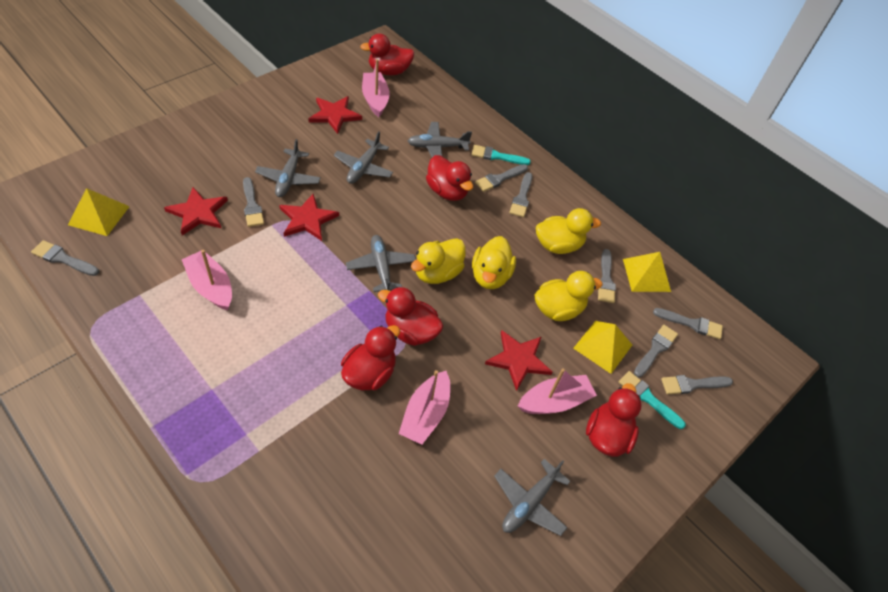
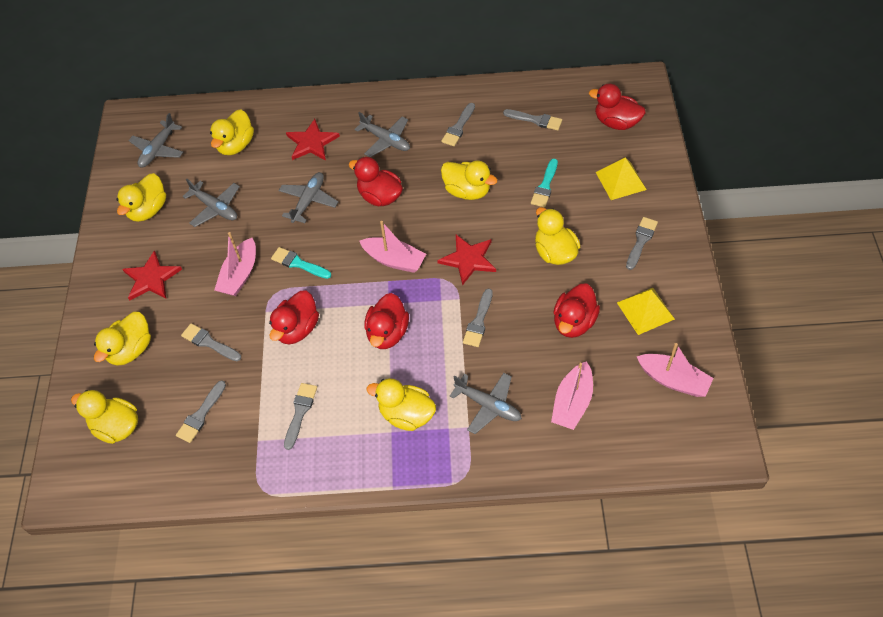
grey brush: 8 -> 7
red star: 4 -> 3
yellow duck: 4 -> 7
yellow pyramid: 3 -> 2

